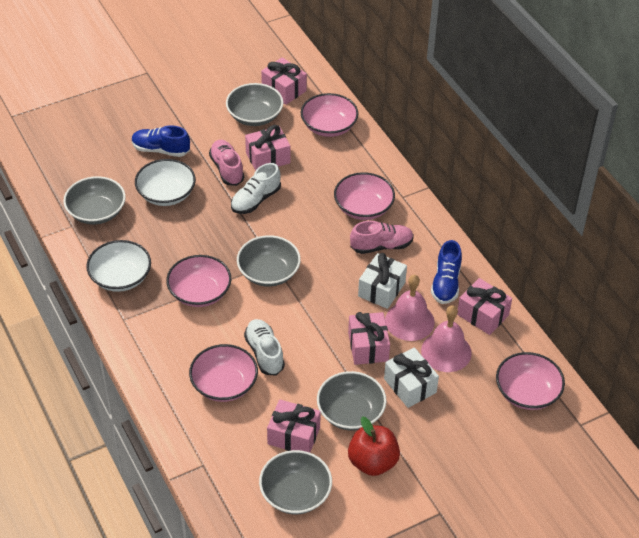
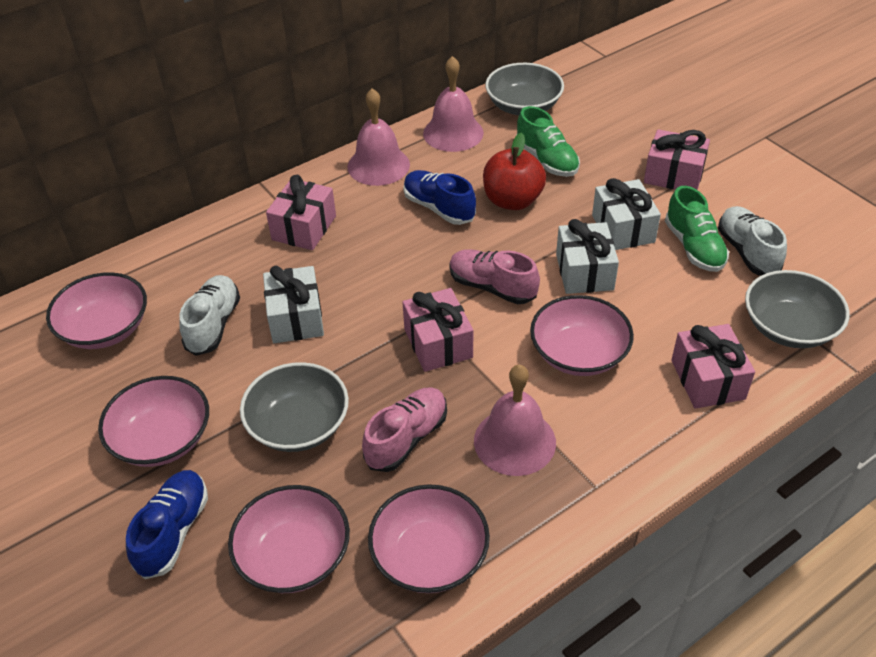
green shoe: 0 -> 2
grey bowl: 5 -> 3
pink bell: 2 -> 3
pink gift: 5 -> 4
white bowl: 2 -> 0
white gift: 2 -> 3

